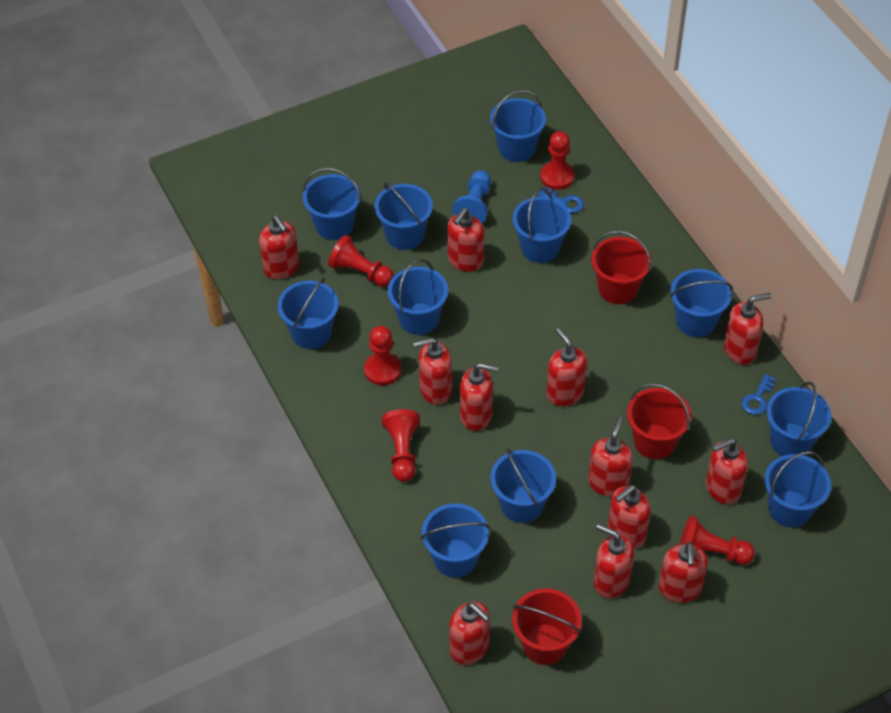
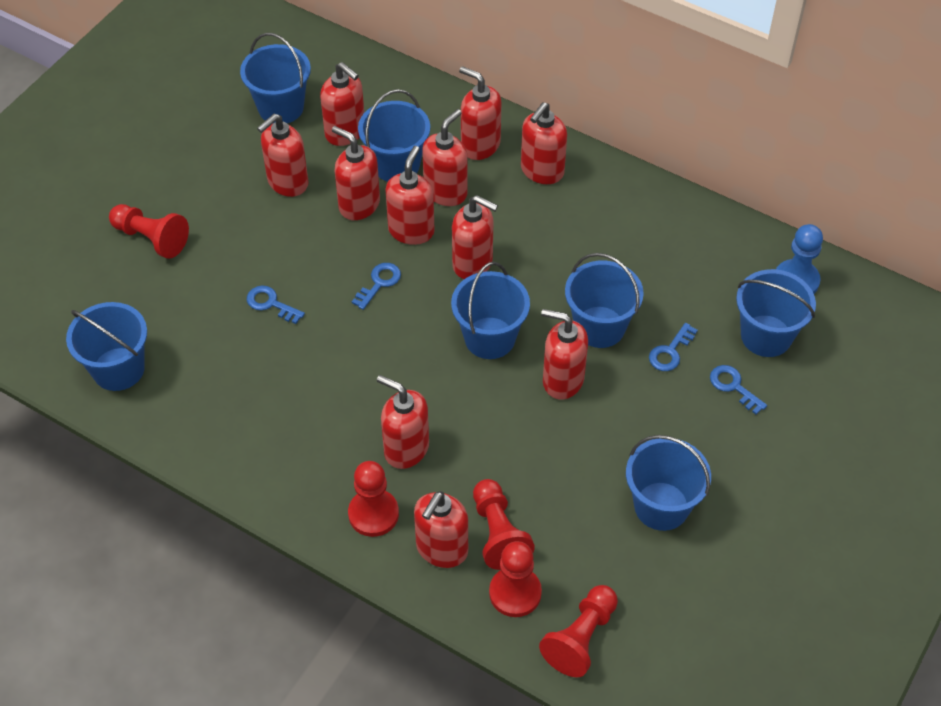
blue bucket: 11 -> 7
blue key: 2 -> 4
red bucket: 3 -> 0
red soap dispenser: 12 -> 11

